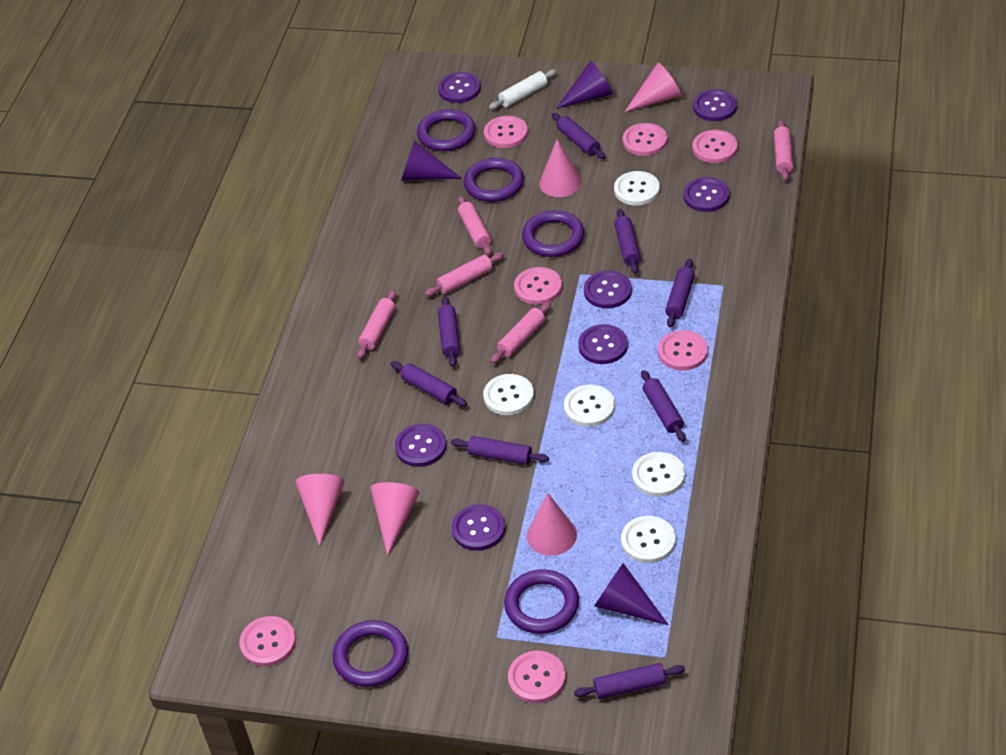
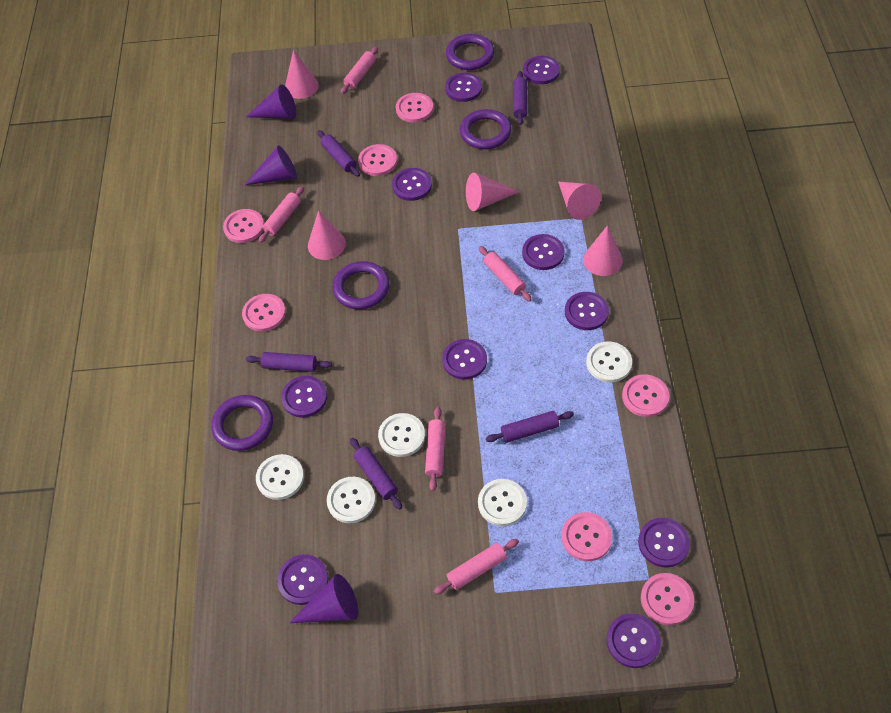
purple button: 7 -> 10
purple ring: 5 -> 4
purple rolling pin: 8 -> 5
white rolling pin: 1 -> 0

